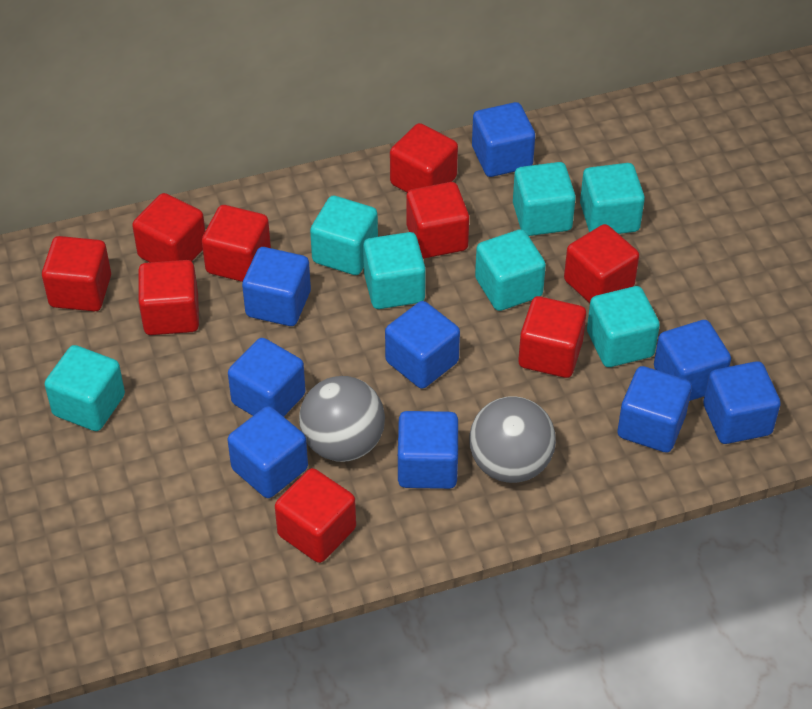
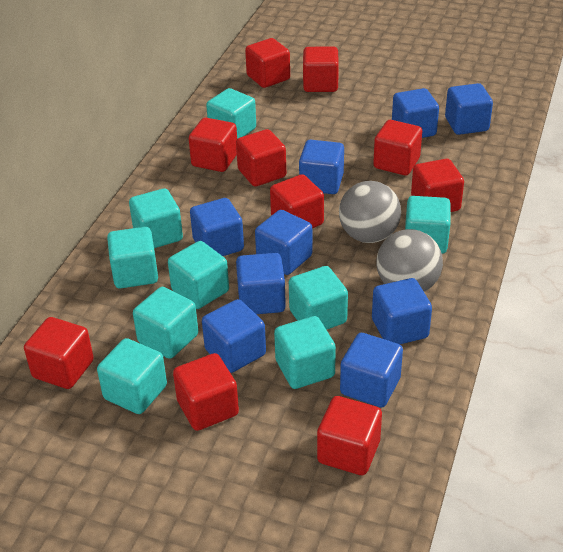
red cube: 9 -> 10
turquoise cube: 7 -> 9

